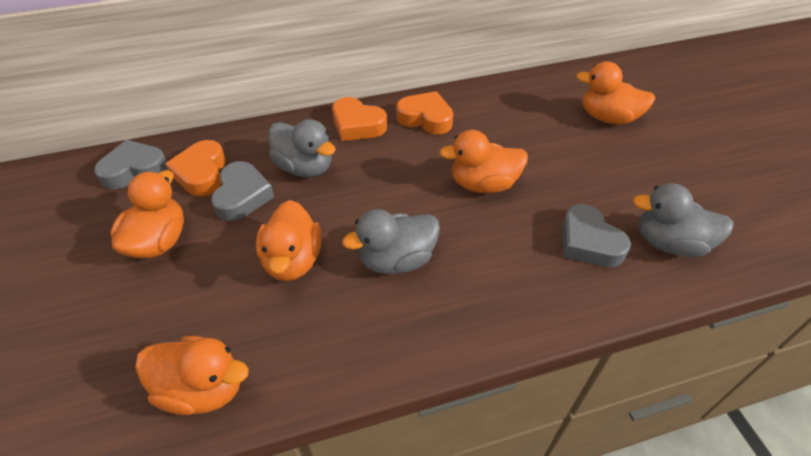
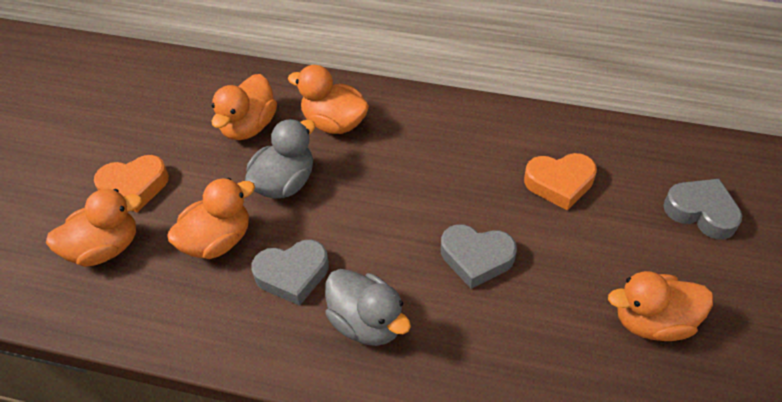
grey duck: 3 -> 2
orange heart: 3 -> 2

